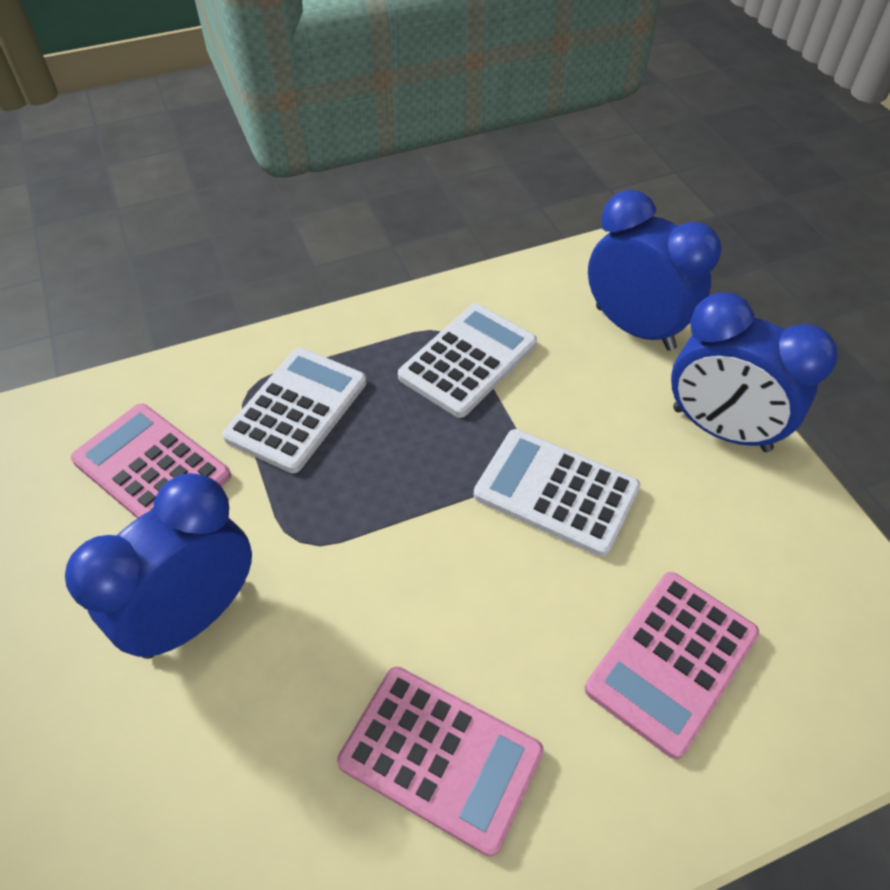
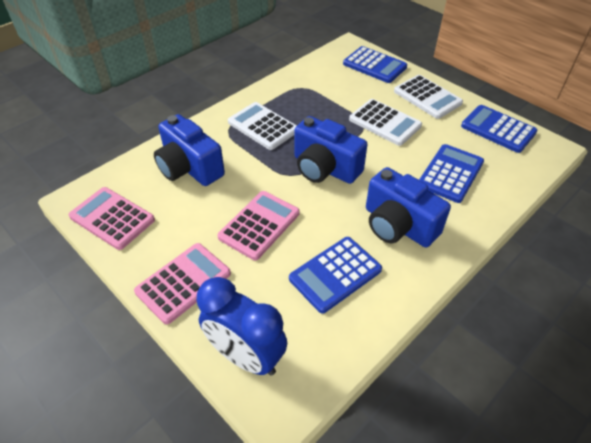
blue calculator: 0 -> 4
blue camera: 0 -> 3
blue clock: 3 -> 1

